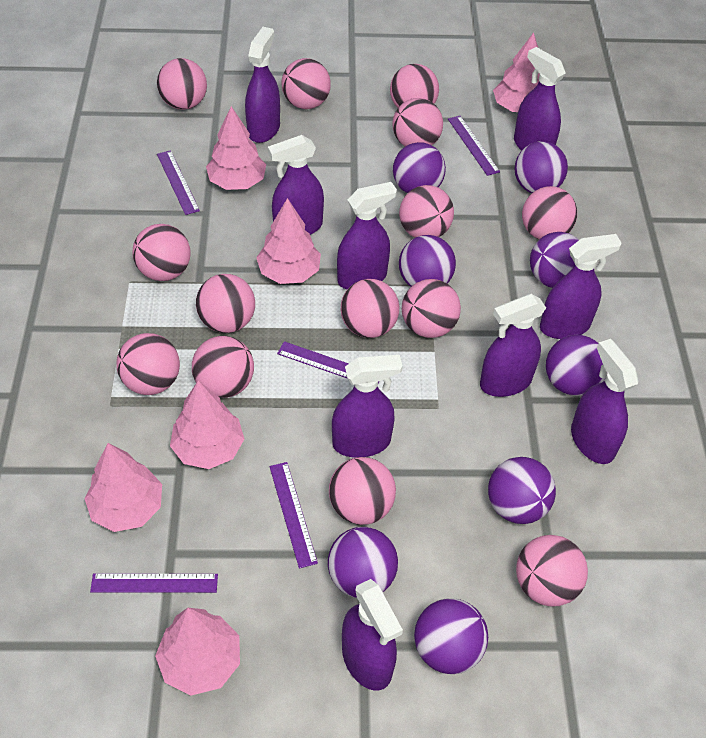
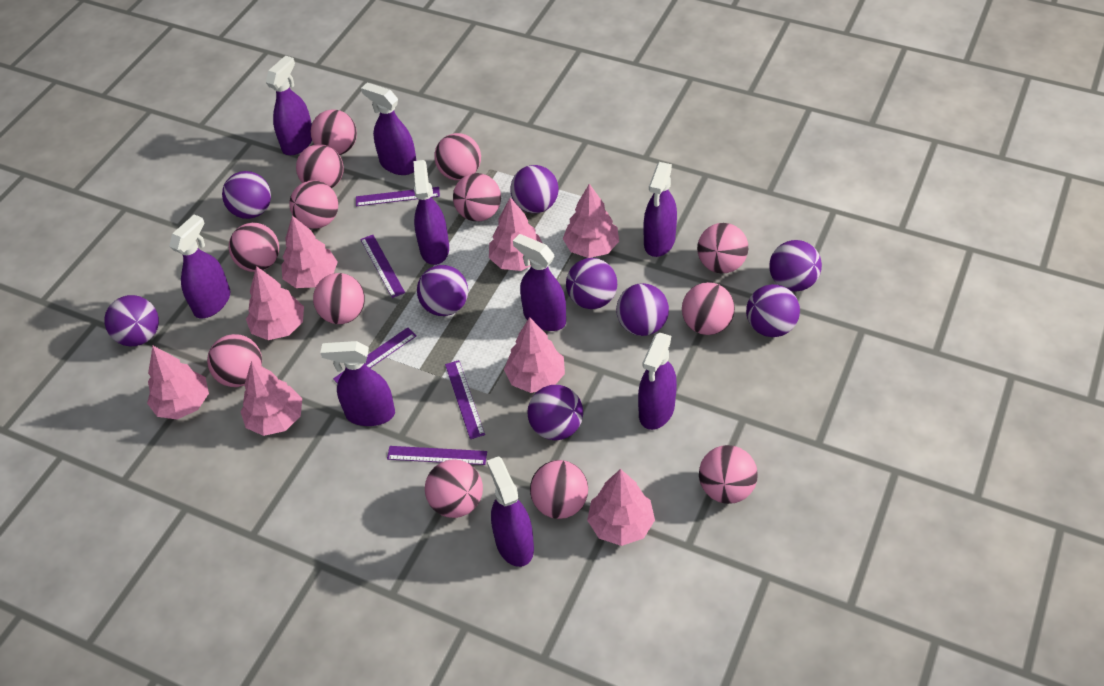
pink ball: 14 -> 13
pink tree: 6 -> 8
purple ball: 8 -> 9

